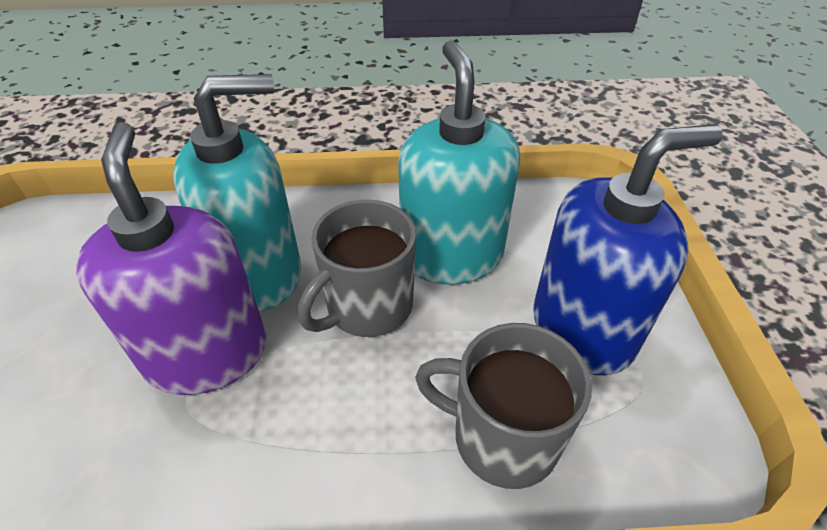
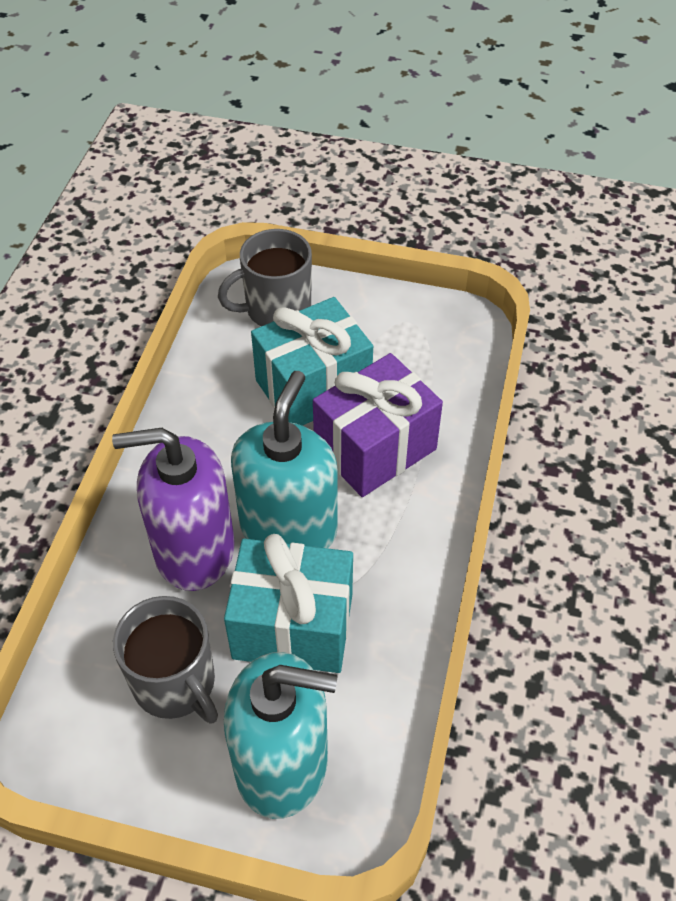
blue soap dispenser: 1 -> 0
purple gift: 0 -> 1
turquoise gift: 0 -> 2

